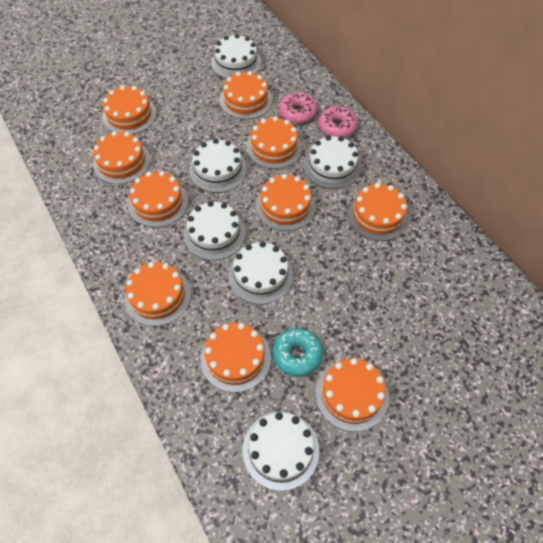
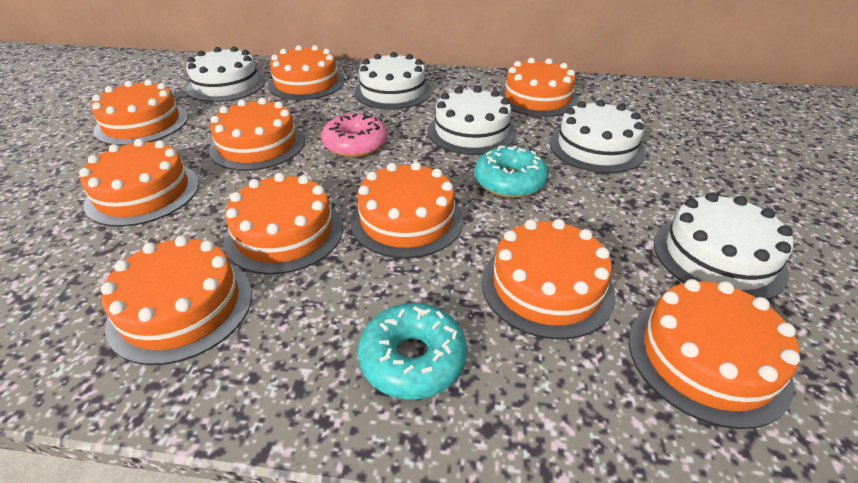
pink donut: 2 -> 1
turquoise donut: 1 -> 2
white cake: 6 -> 5

